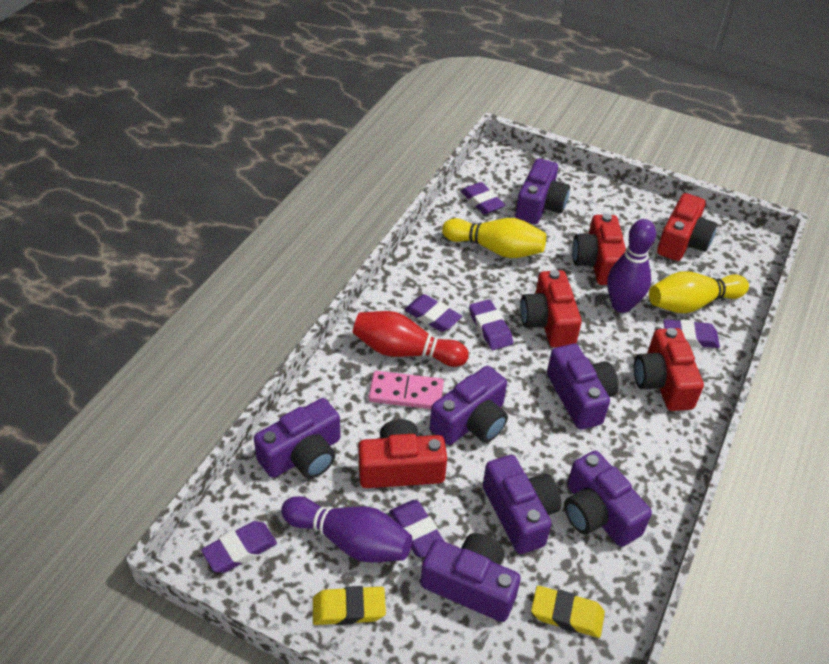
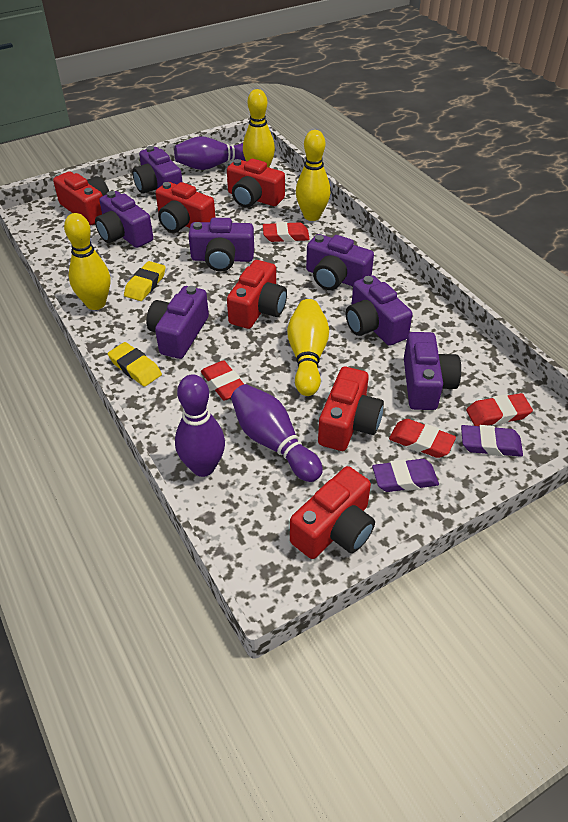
pink domino: 1 -> 0
purple bowling pin: 2 -> 3
purple eraser: 6 -> 2
red bowling pin: 1 -> 0
red camera: 5 -> 6
red eraser: 0 -> 4
yellow bowling pin: 2 -> 4

